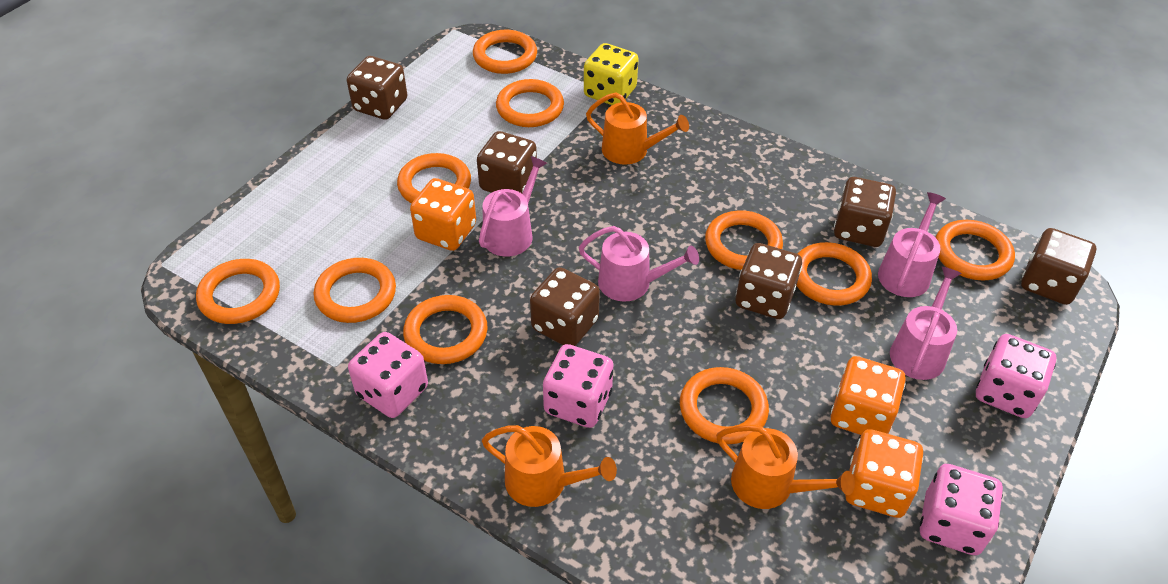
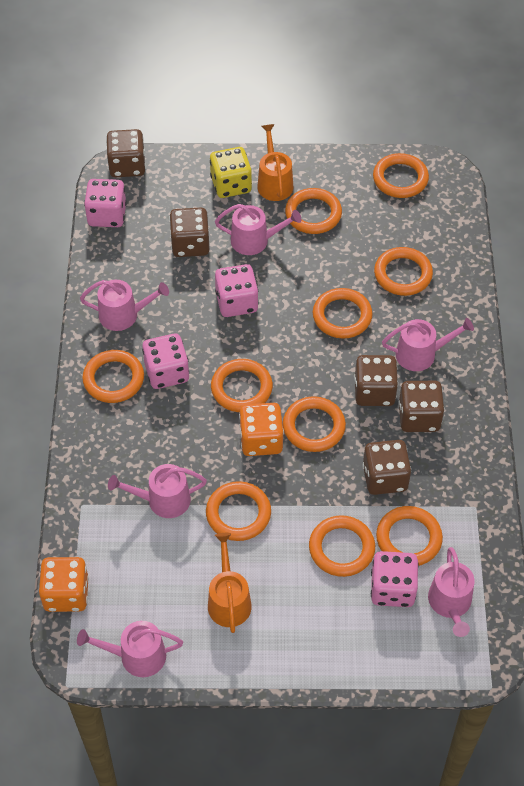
brown dice: 6 -> 5
orange dice: 3 -> 2
orange watering can: 3 -> 2
pink watering can: 4 -> 6

